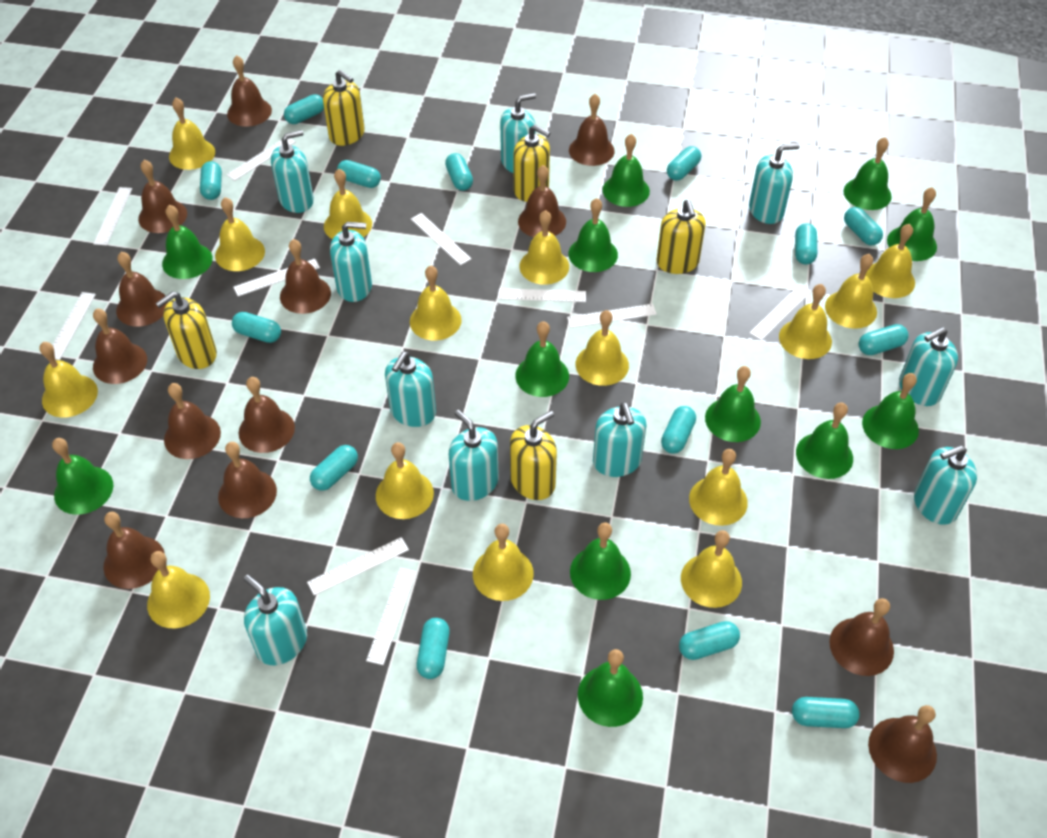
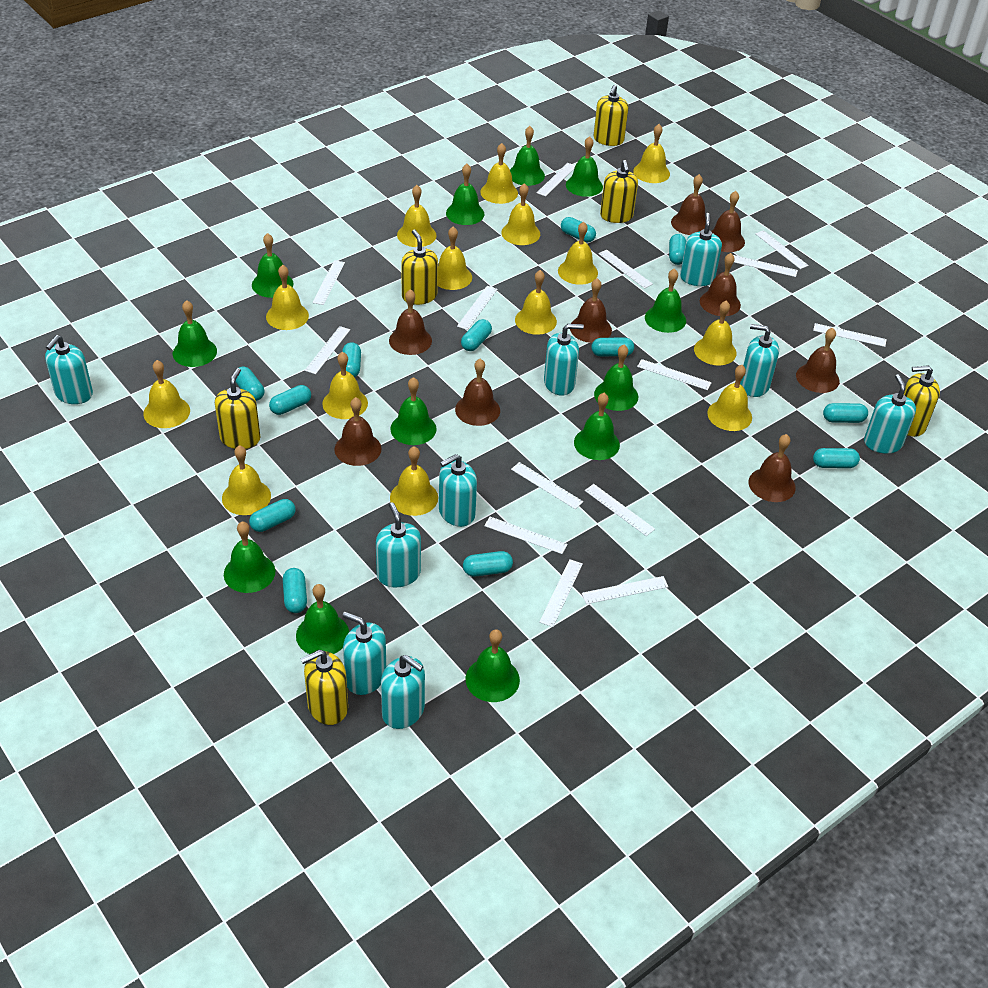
brown bell: 13 -> 9
turquoise capsule: 14 -> 12
turquoise soap dispenser: 10 -> 9
white ruler: 10 -> 14
yellow bell: 15 -> 14
yellow soap dispenser: 5 -> 6

